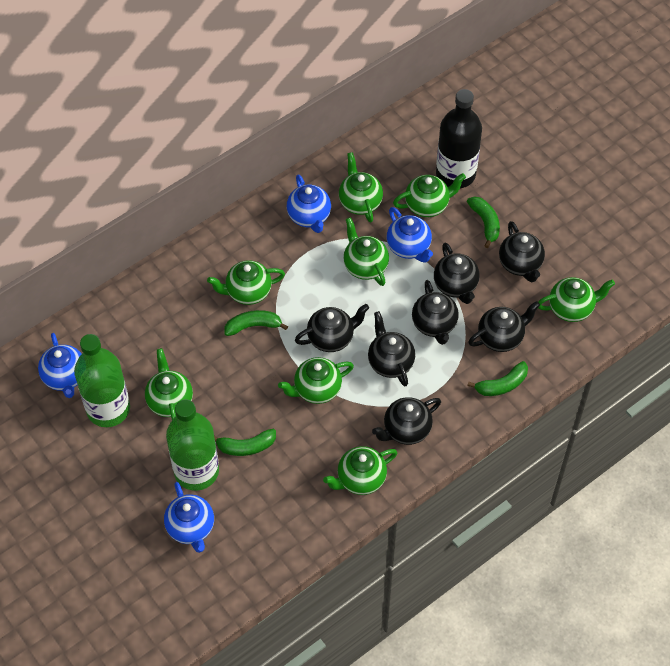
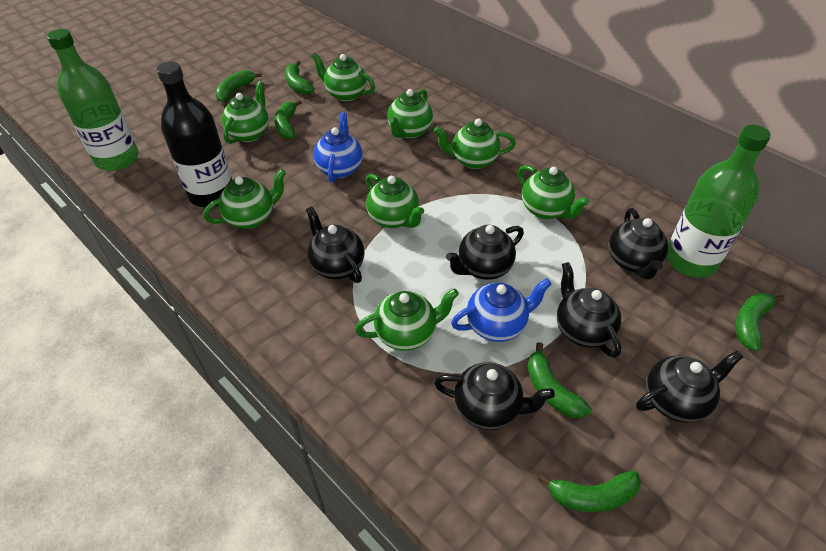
black teapot: 7 -> 6
blue teapot: 4 -> 2
green banana: 4 -> 6

